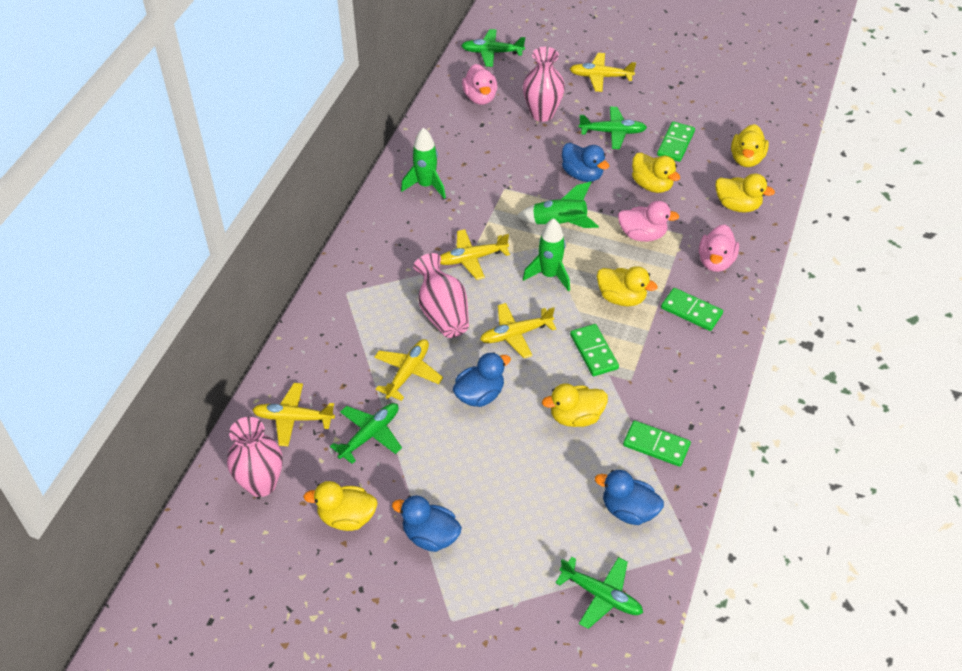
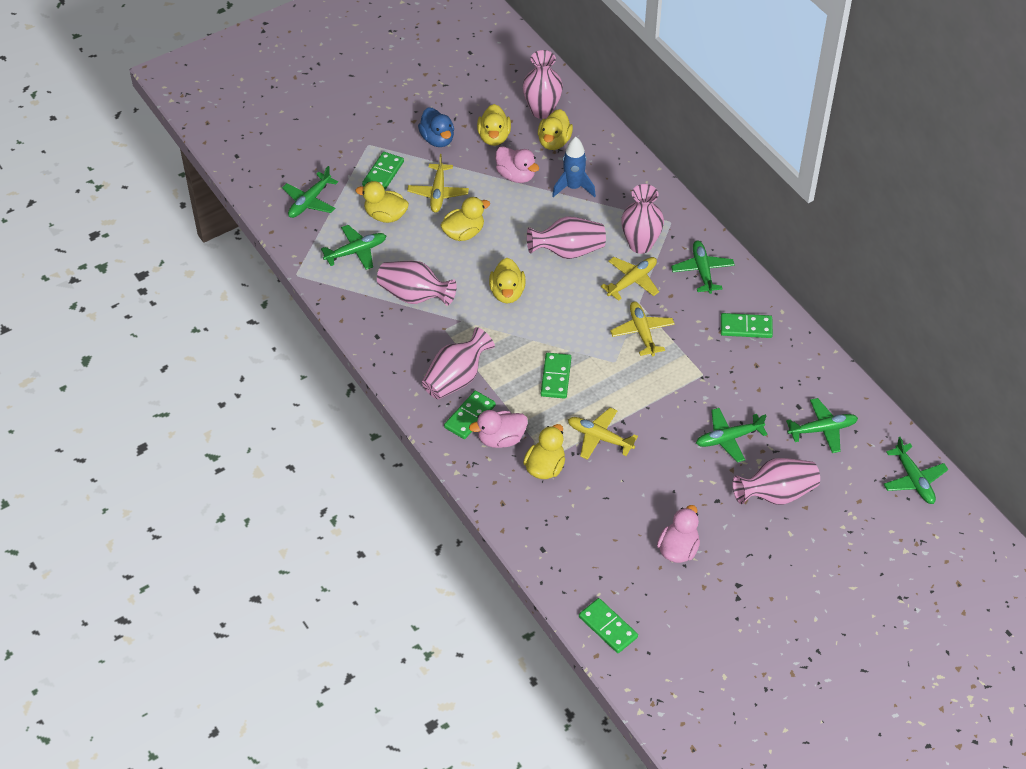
blue duck: 4 -> 1
blue rocket: 0 -> 1
green domino: 4 -> 5
green plane: 4 -> 6
green rocket: 3 -> 0
pink vase: 3 -> 6
yellow plane: 5 -> 4

